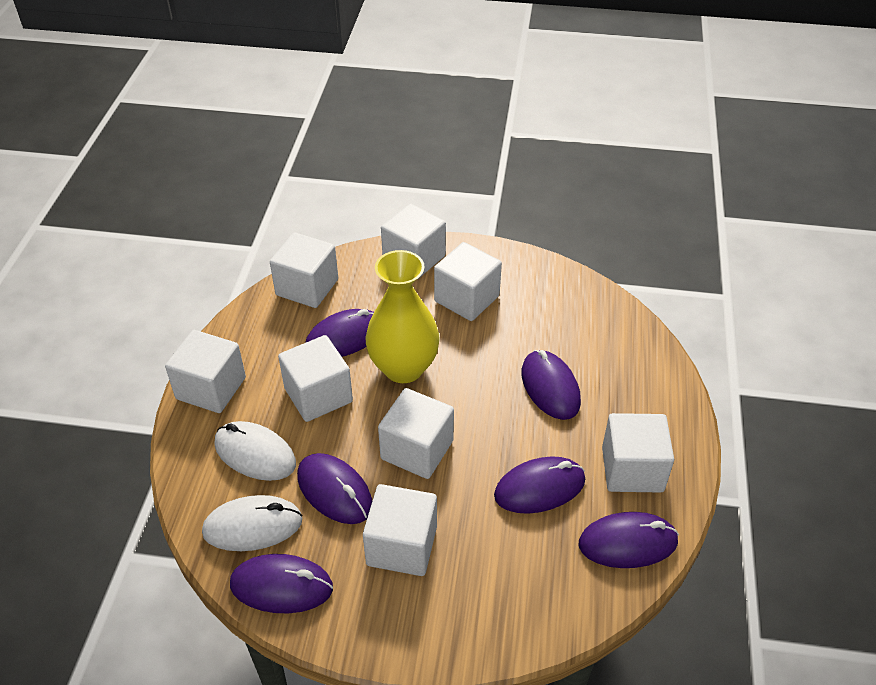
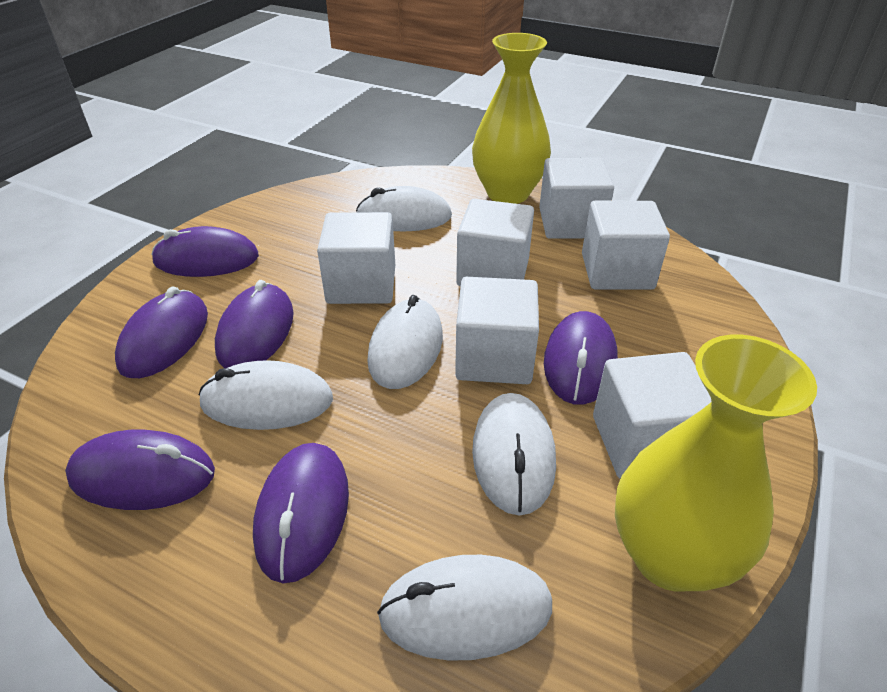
white cube: 8 -> 6
white mouse: 2 -> 5
yellow vase: 1 -> 2

